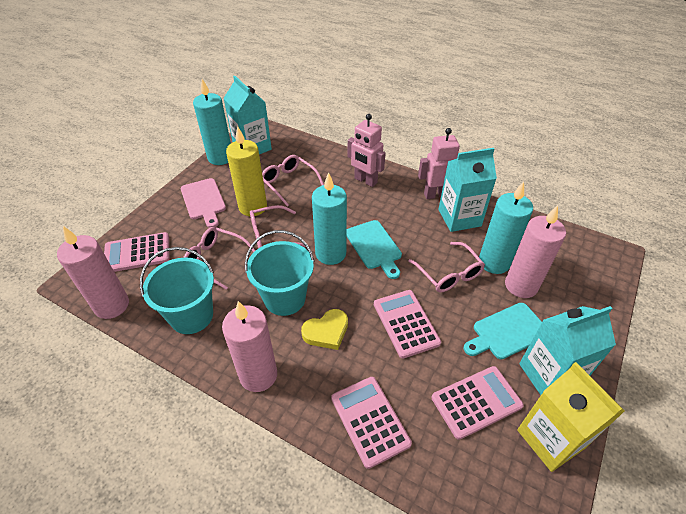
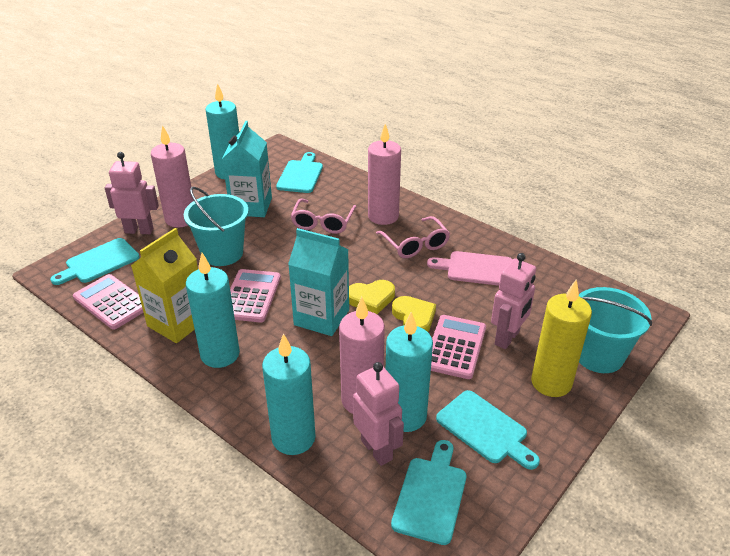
pink calculator: 4 -> 3
pink glasses: 4 -> 2
pink robot: 2 -> 3
turquoise candle: 3 -> 4
turquoise carton: 3 -> 2
turquoise cutting board: 2 -> 4
yellow heart: 1 -> 2

